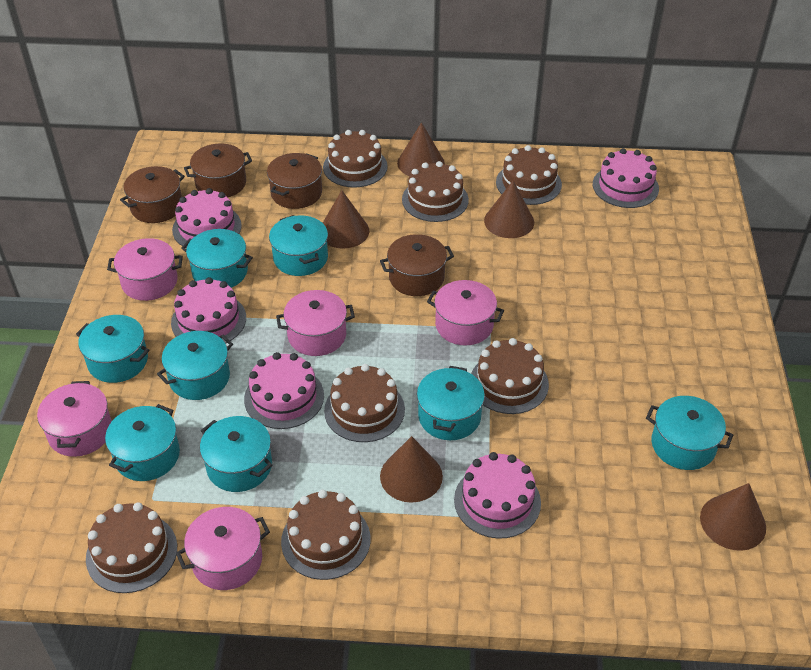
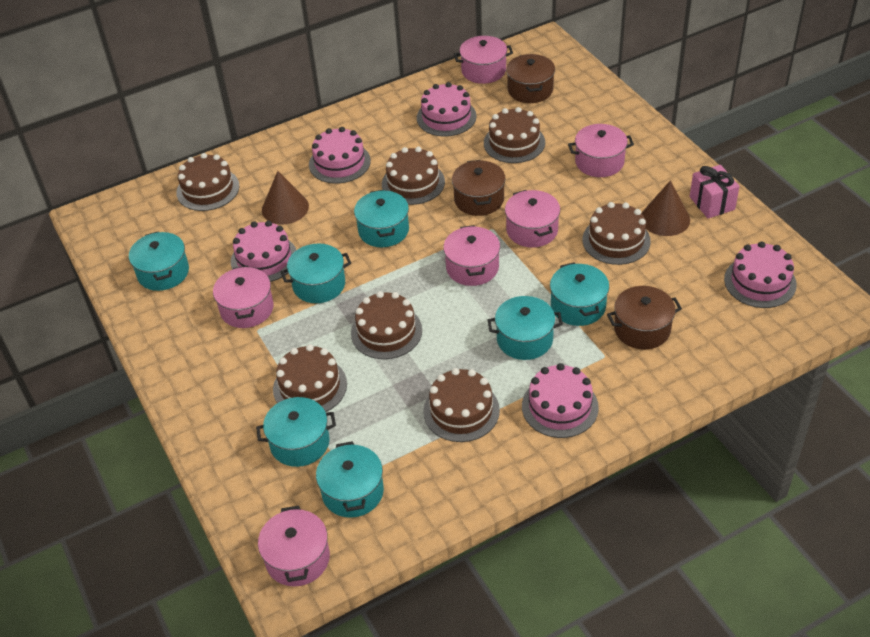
brown cone: 5 -> 2
brown pot: 4 -> 3
pink gift: 0 -> 1
pink pot: 5 -> 6
turquoise pot: 8 -> 7

